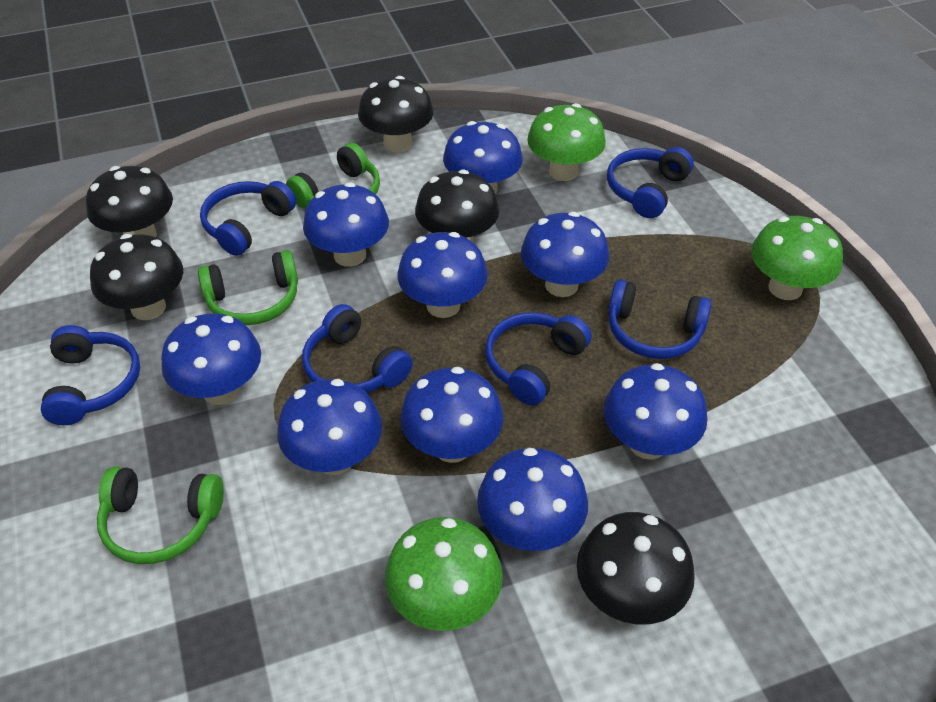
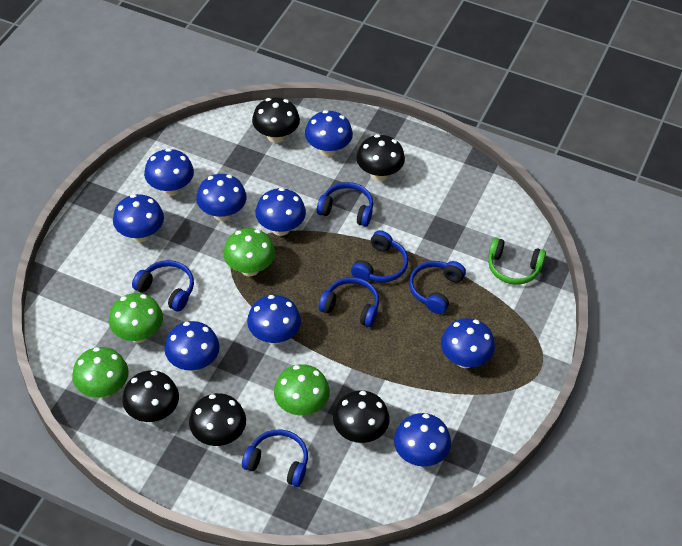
green headphones: 3 -> 1
green mushroom: 3 -> 4

